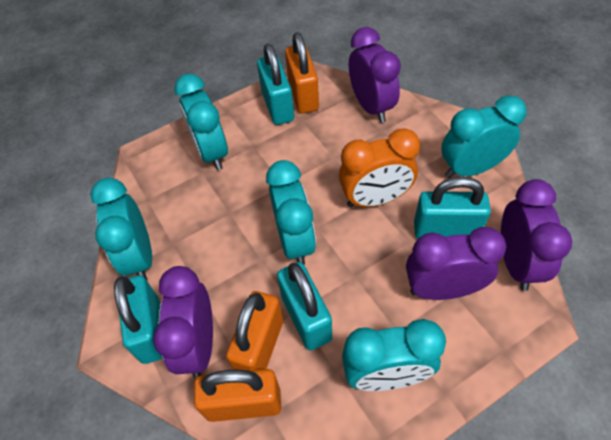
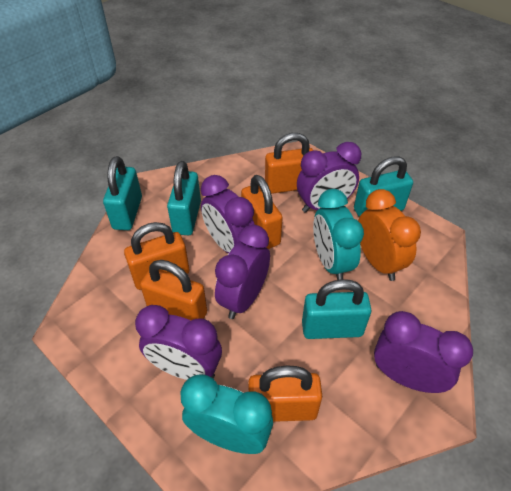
orange padlock: 3 -> 5
purple clock: 4 -> 5
turquoise clock: 5 -> 2

